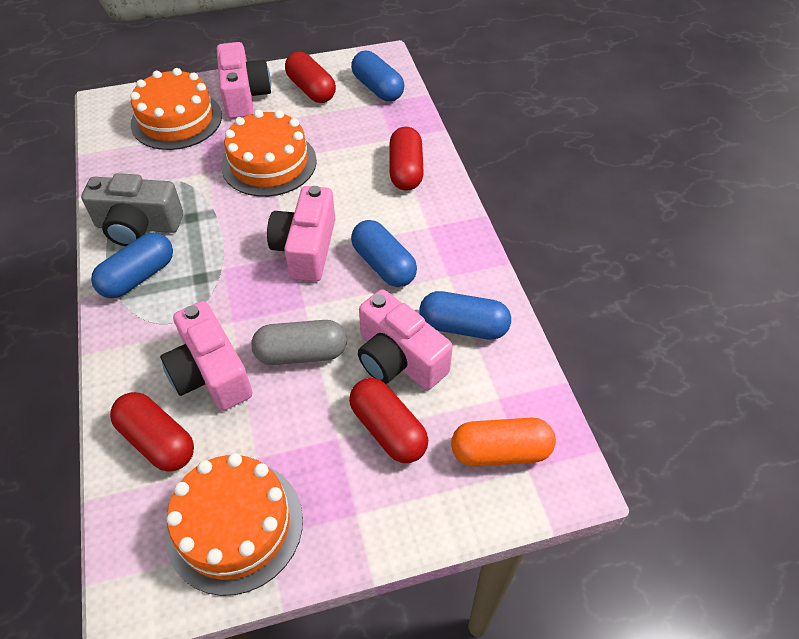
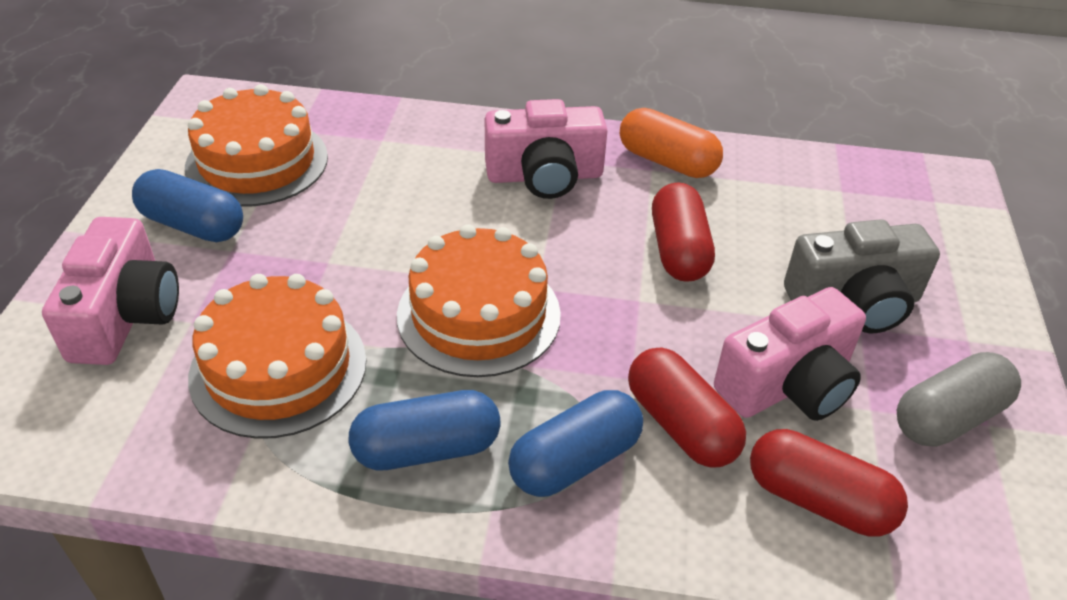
blue capsule: 4 -> 3
pink camera: 4 -> 3
red capsule: 4 -> 3

